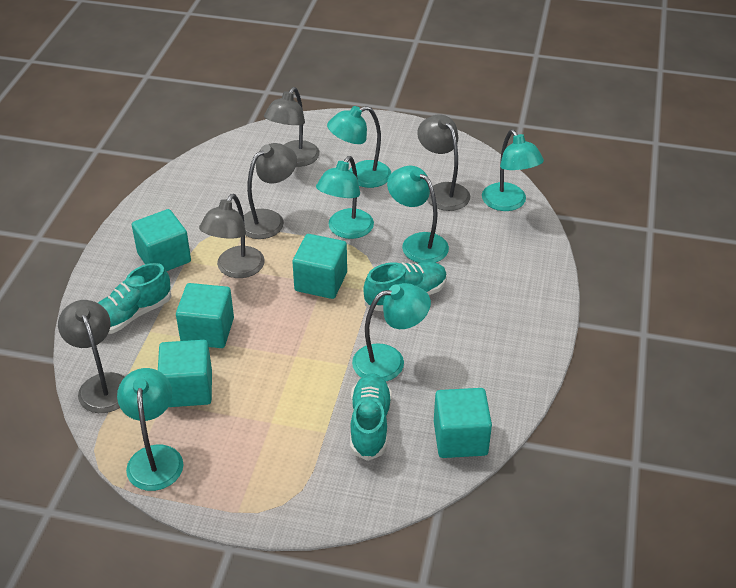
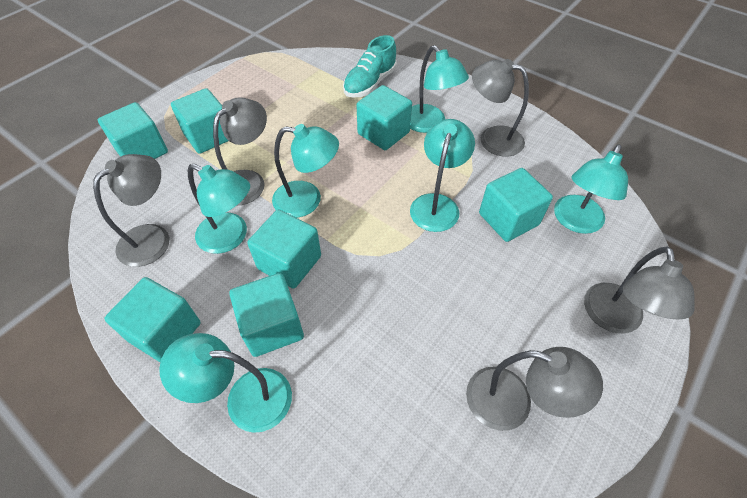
turquoise cube: 5 -> 7
turquoise shoe: 3 -> 1

